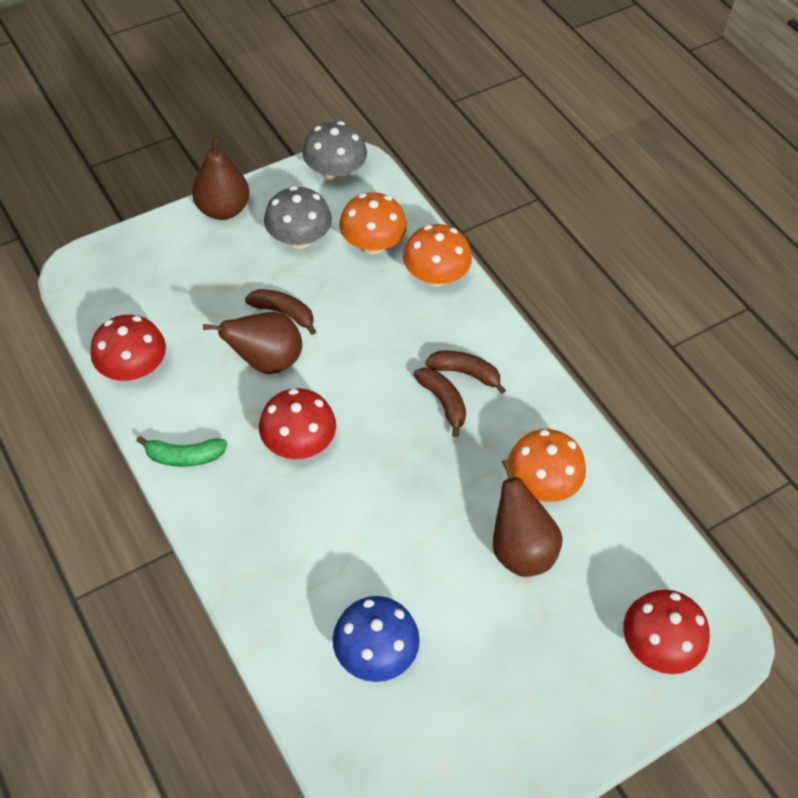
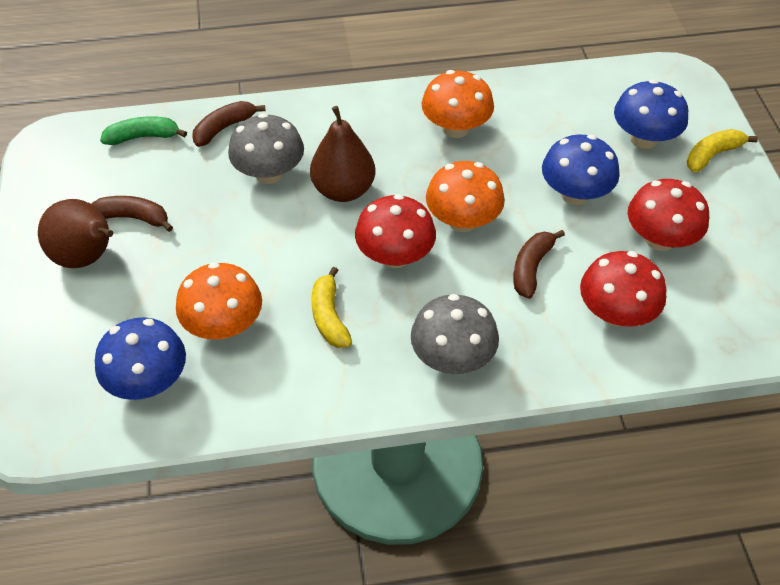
blue mushroom: 1 -> 3
brown pear: 3 -> 2
yellow banana: 0 -> 2

